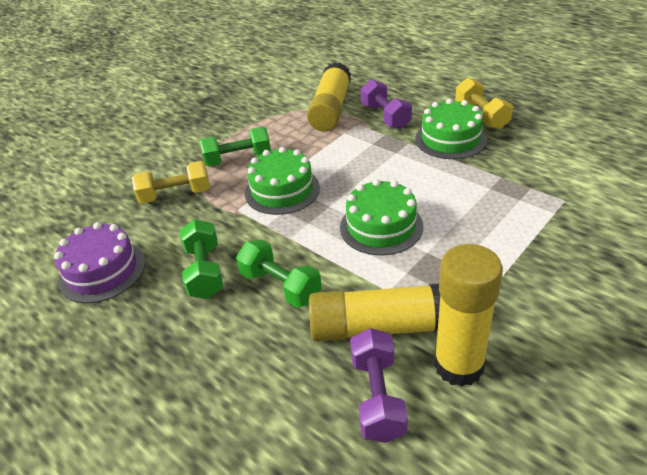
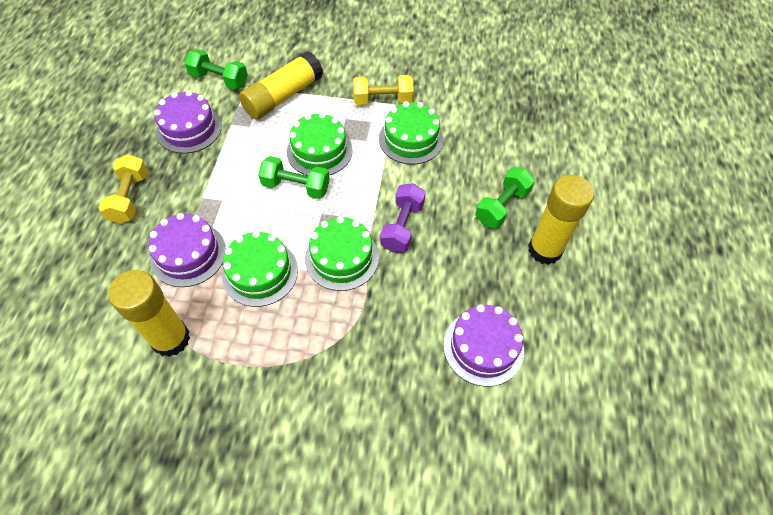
green cake: 3 -> 4
purple cake: 1 -> 3
purple dumbbell: 2 -> 1

